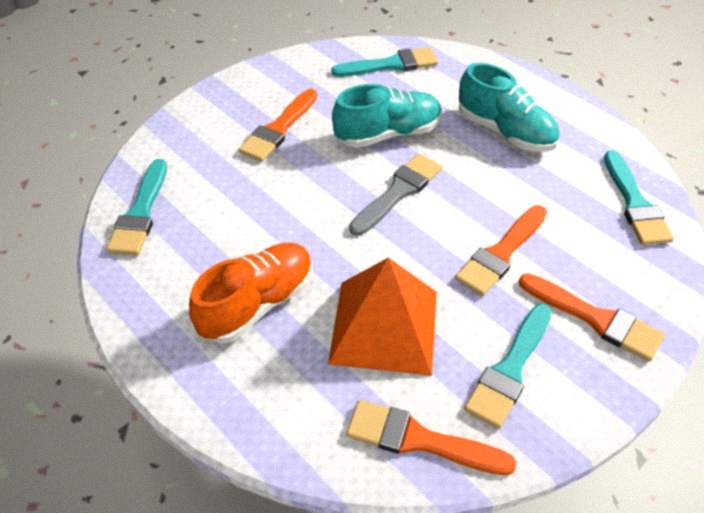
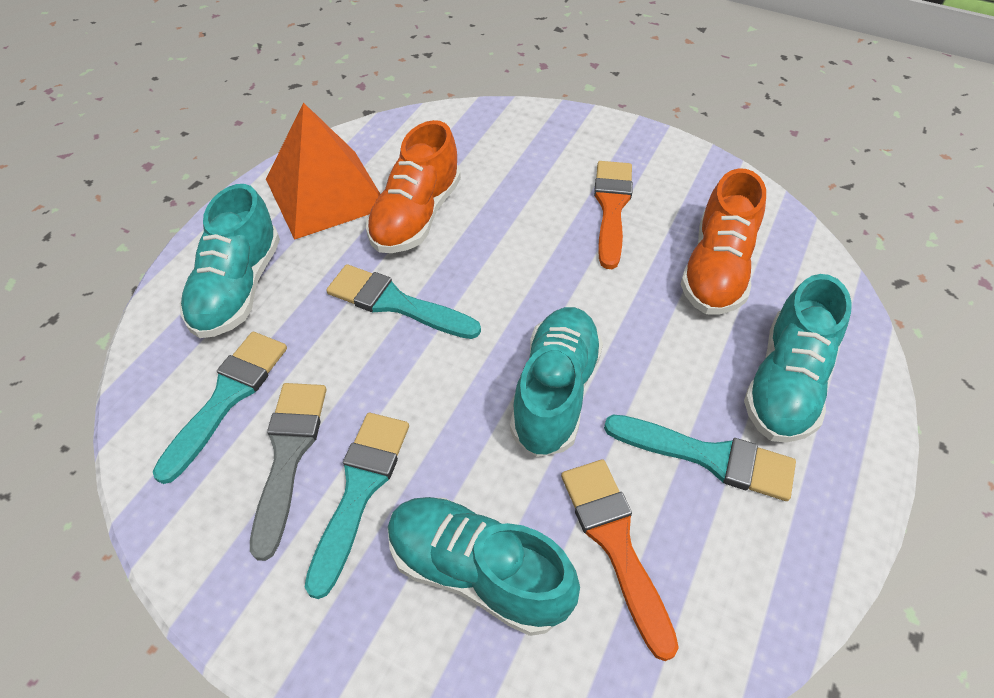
orange brush: 4 -> 2
orange shoe: 1 -> 2
turquoise shoe: 2 -> 4

